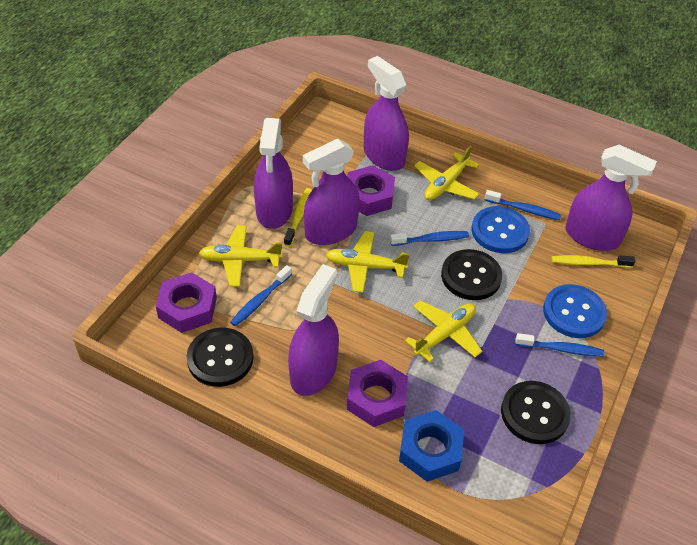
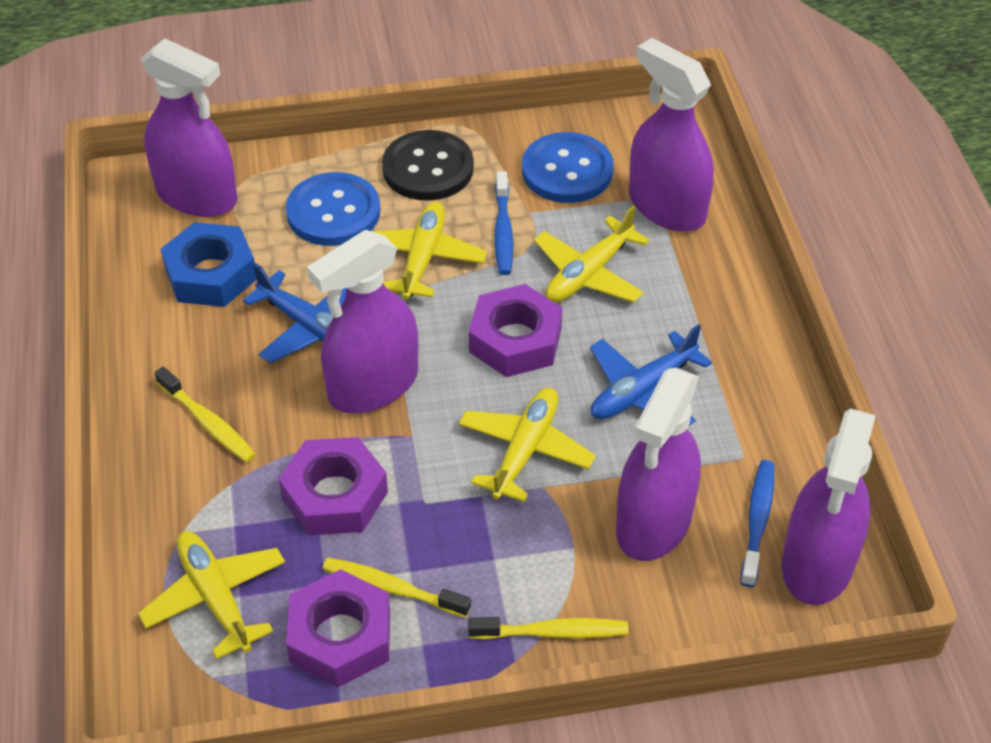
black button: 3 -> 1
blue plane: 0 -> 2
blue toothbrush: 4 -> 2
yellow toothbrush: 2 -> 3

